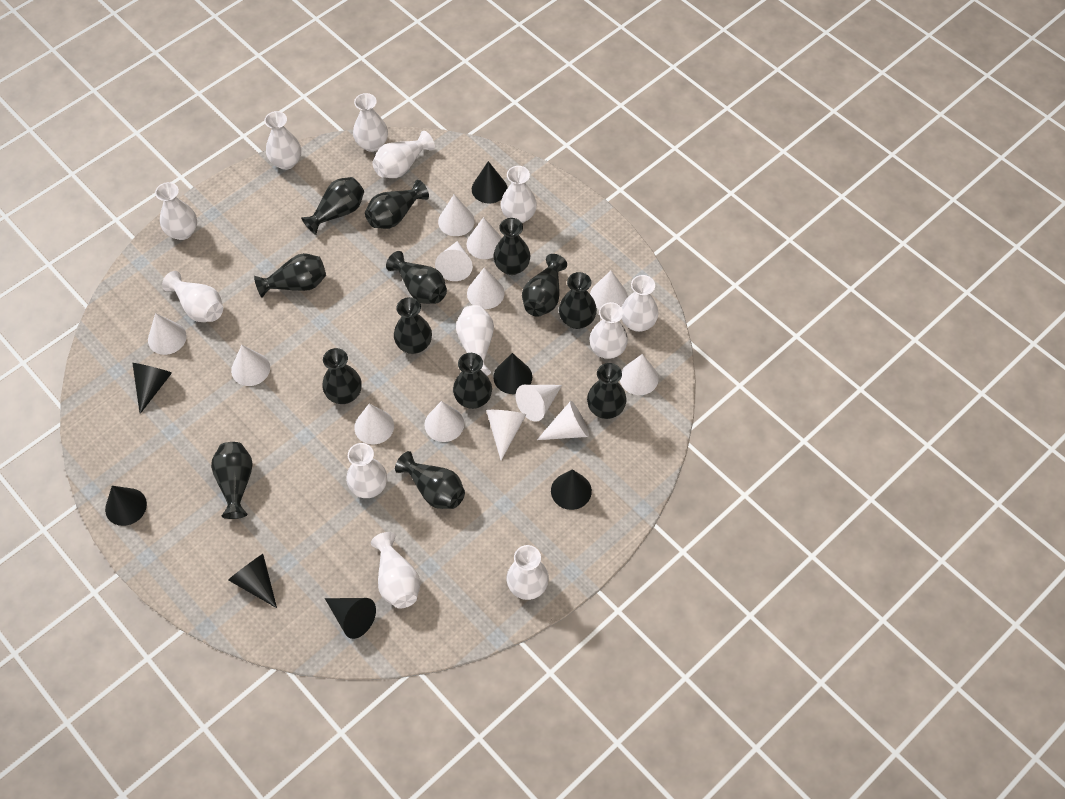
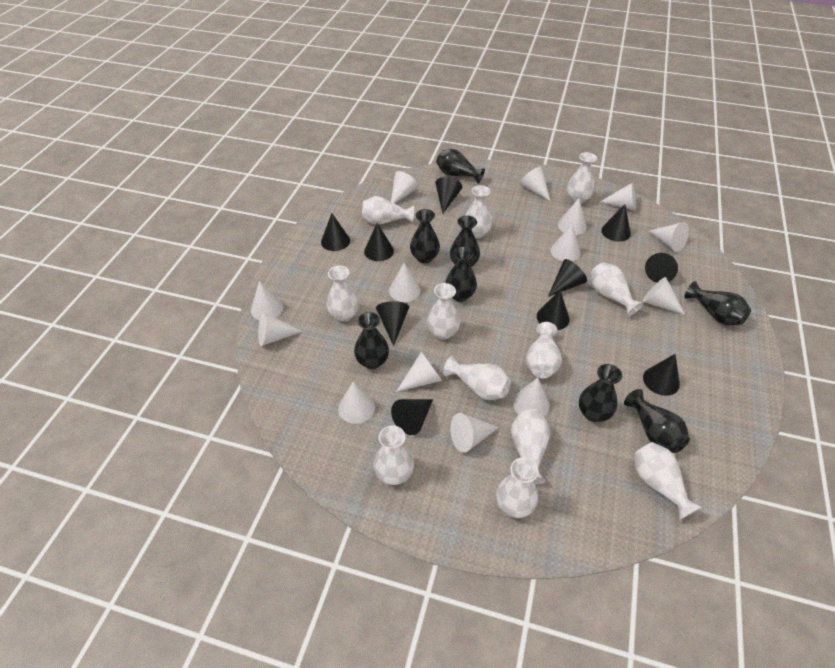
black cone: 7 -> 10
black vase: 13 -> 8
white cone: 13 -> 14

